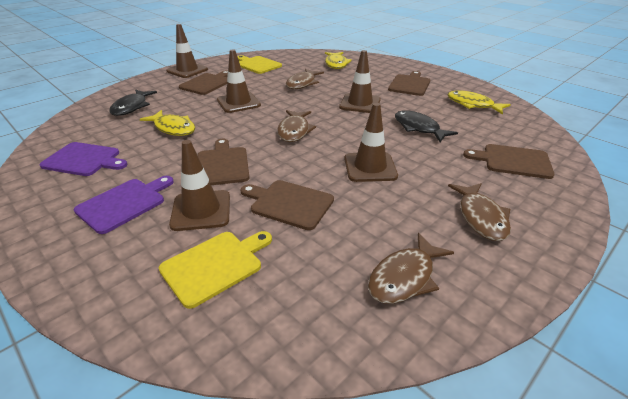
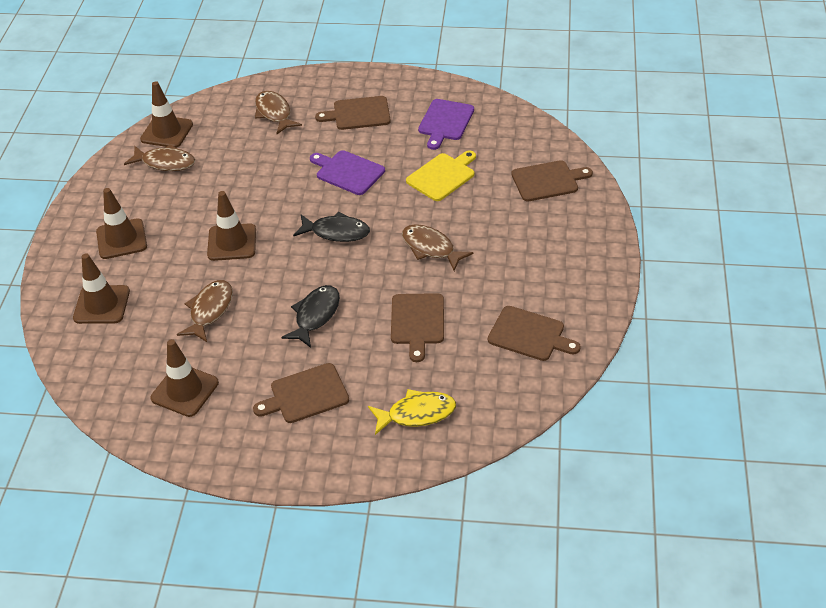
yellow cutting board: 2 -> 1
yellow fish: 3 -> 1

